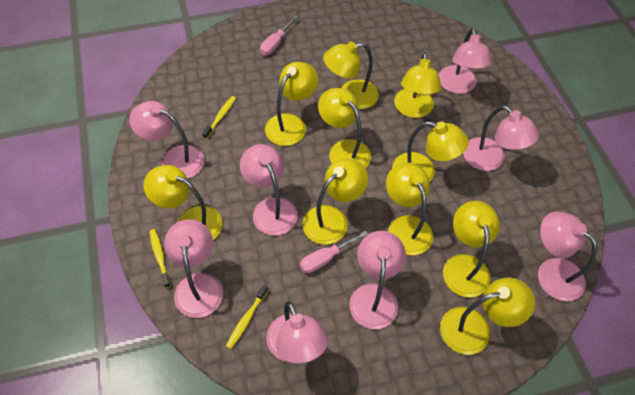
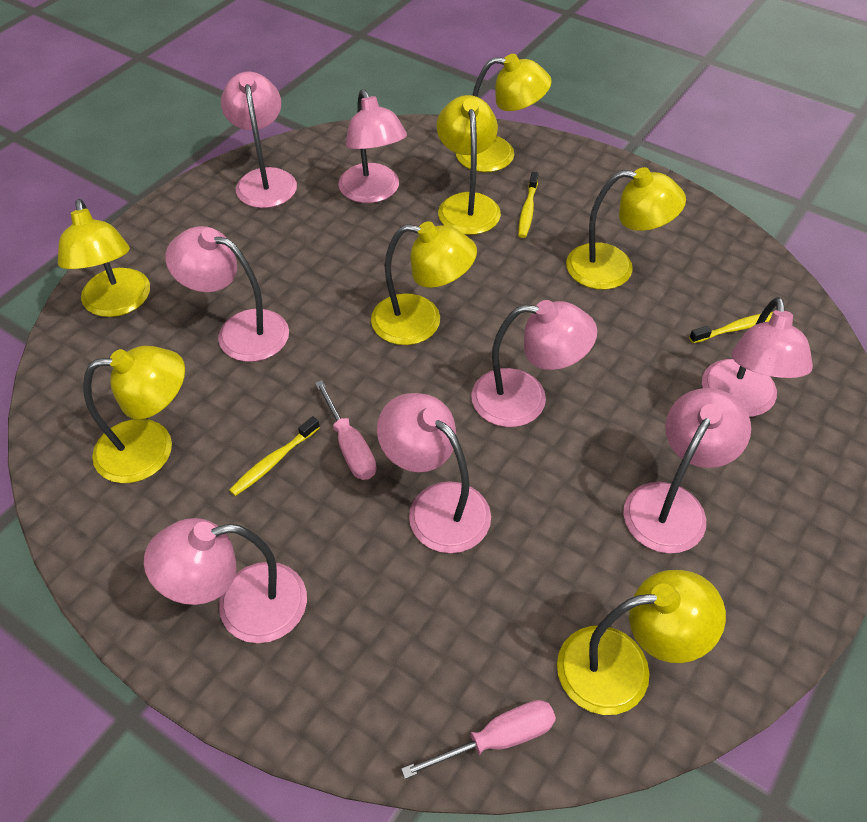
yellow lamp: 10 -> 7

